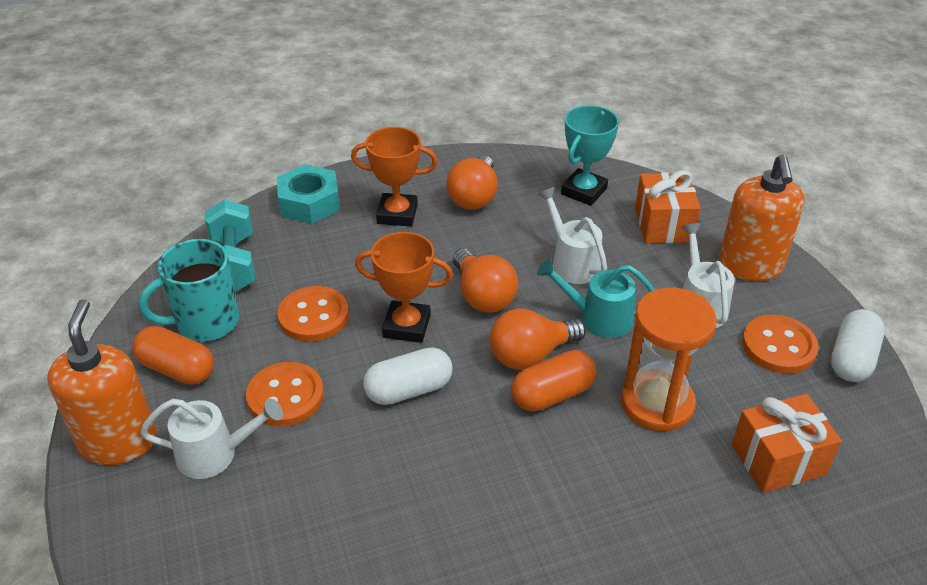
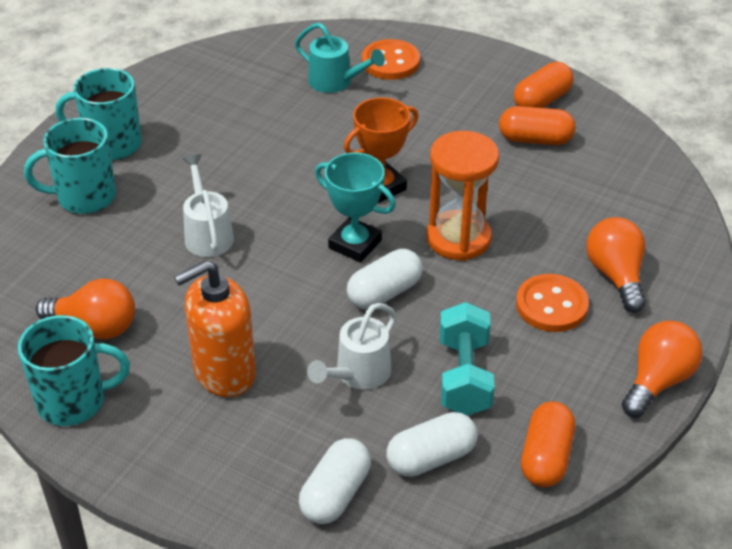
orange button: 3 -> 2
orange capsule: 2 -> 3
orange gift: 2 -> 0
orange soap dispenser: 2 -> 1
orange trophy: 2 -> 1
turquoise mug: 1 -> 3
turquoise nut: 1 -> 0
white capsule: 2 -> 3
white watering can: 3 -> 2

